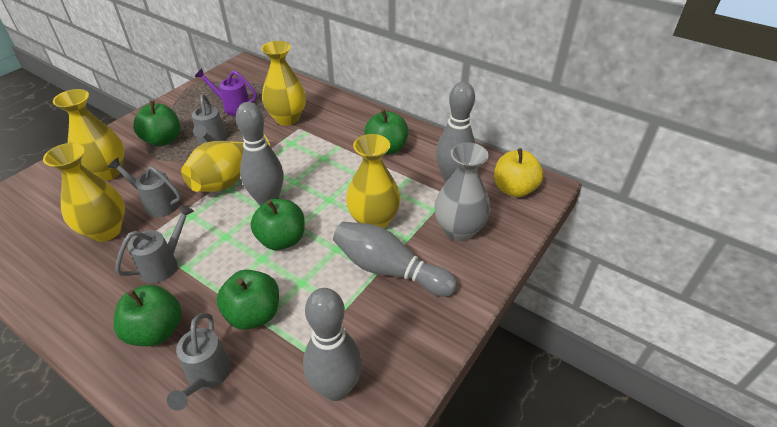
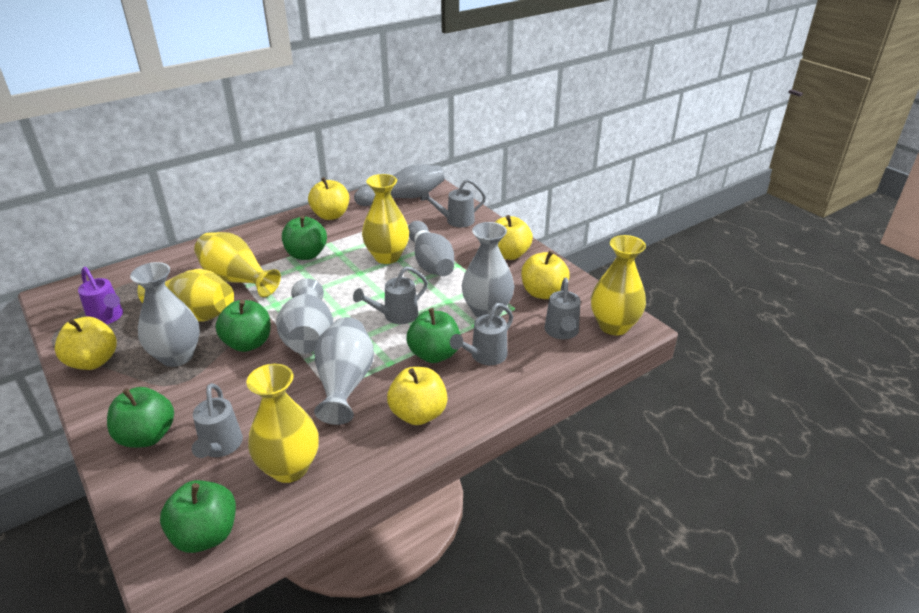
grey bowling pin: 4 -> 2
grey vase: 1 -> 4
grey watering can: 4 -> 5
yellow apple: 1 -> 5

